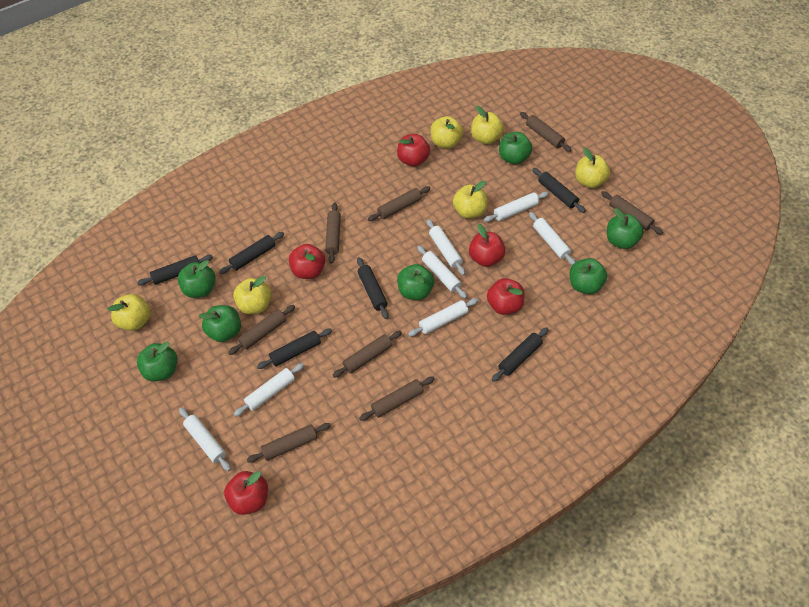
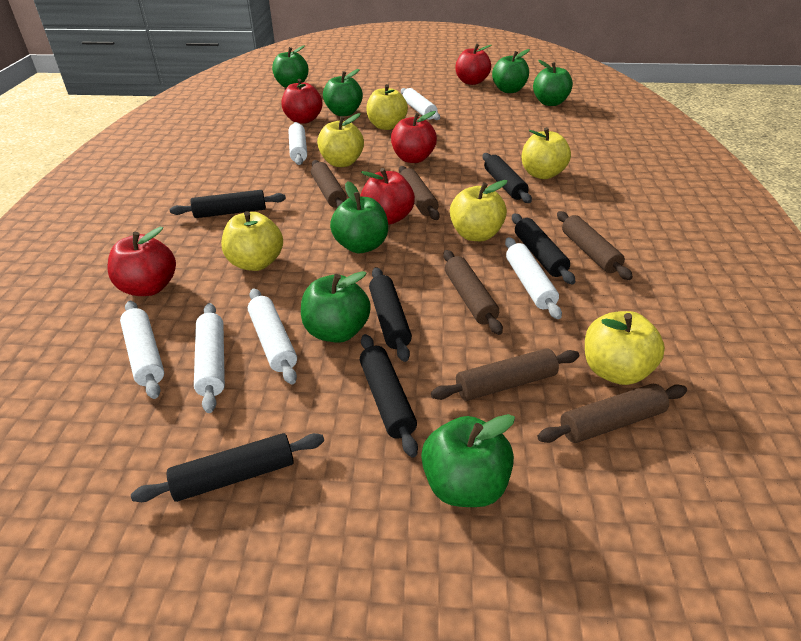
brown rolling pin: 8 -> 6
white rolling pin: 7 -> 6

